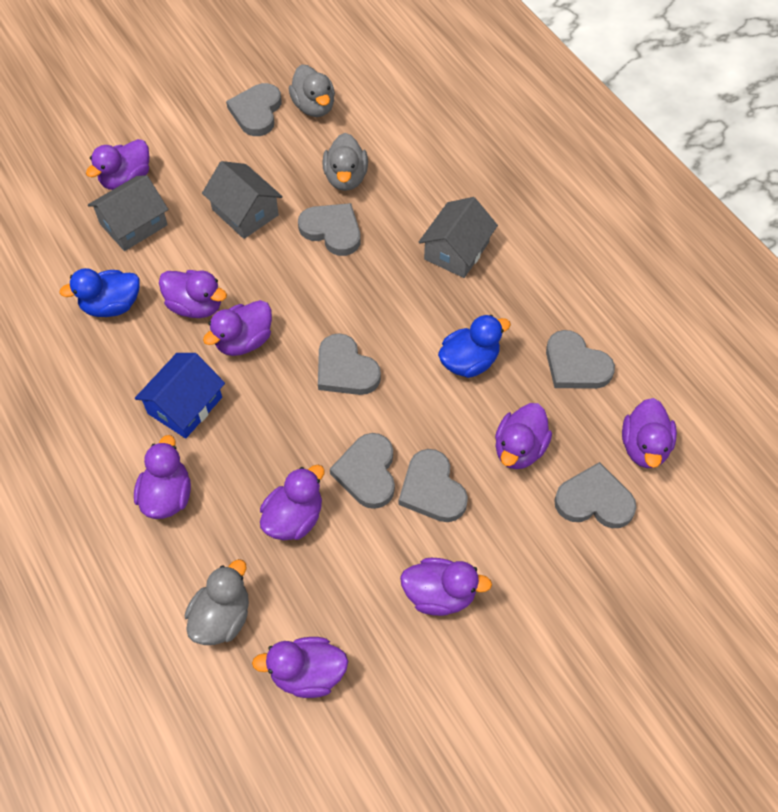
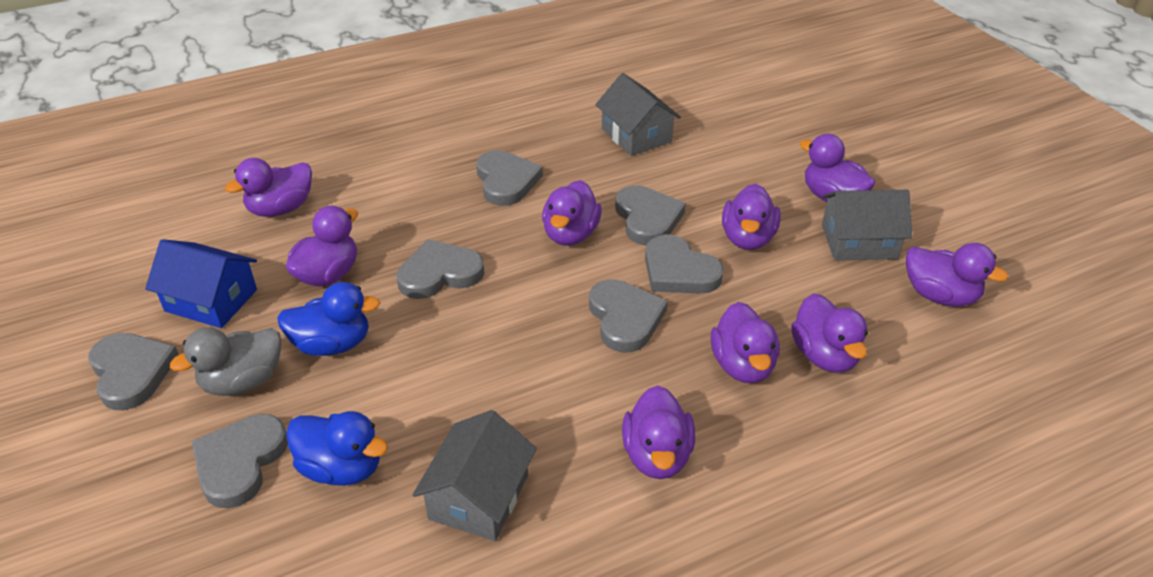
grey duck: 3 -> 1

